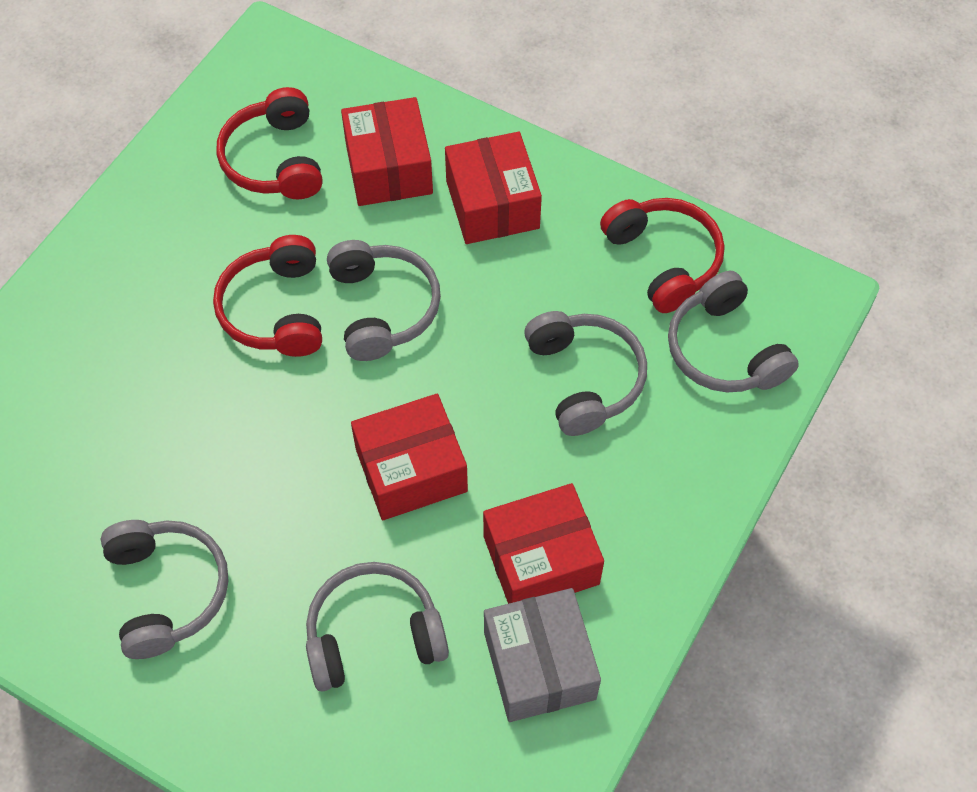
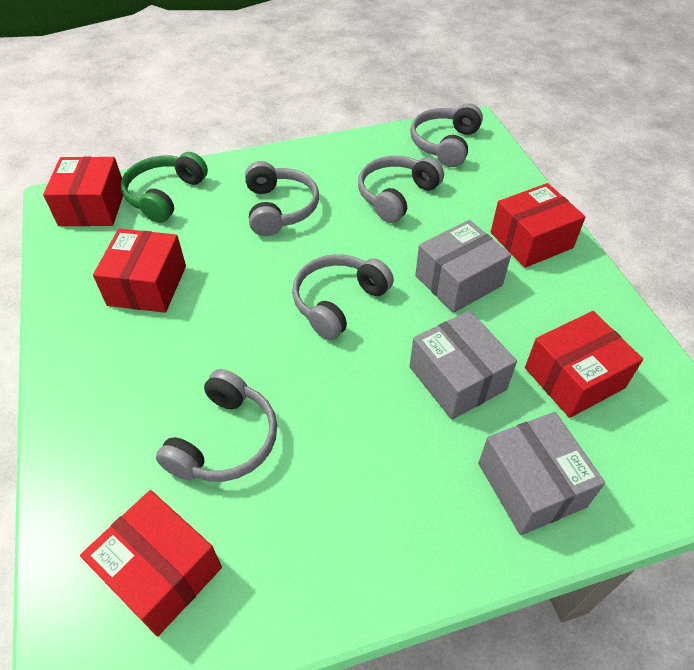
green headphones: 0 -> 1
grey box: 1 -> 3
red box: 4 -> 5
red headphones: 3 -> 0

